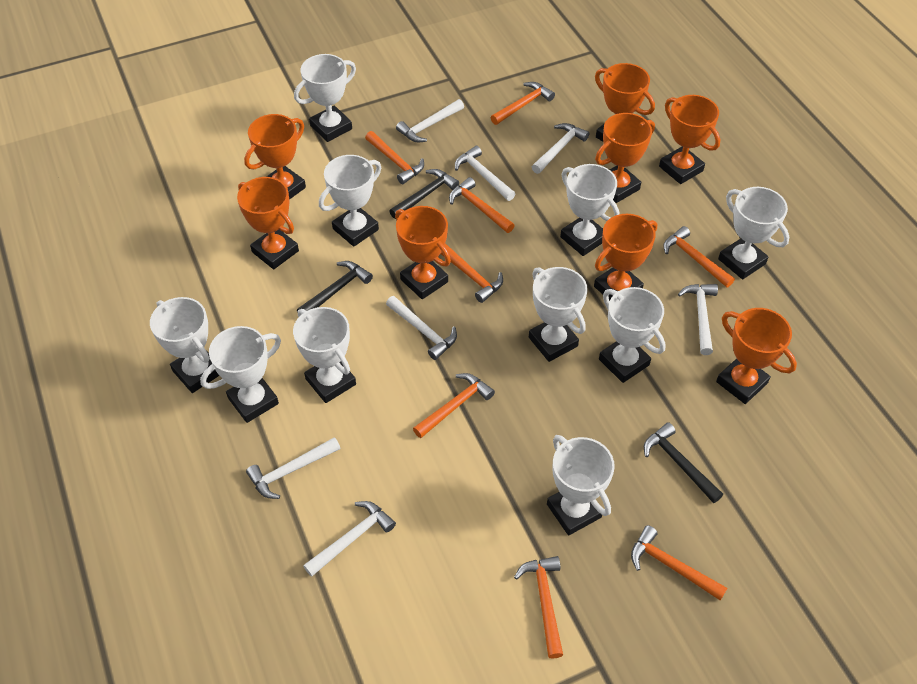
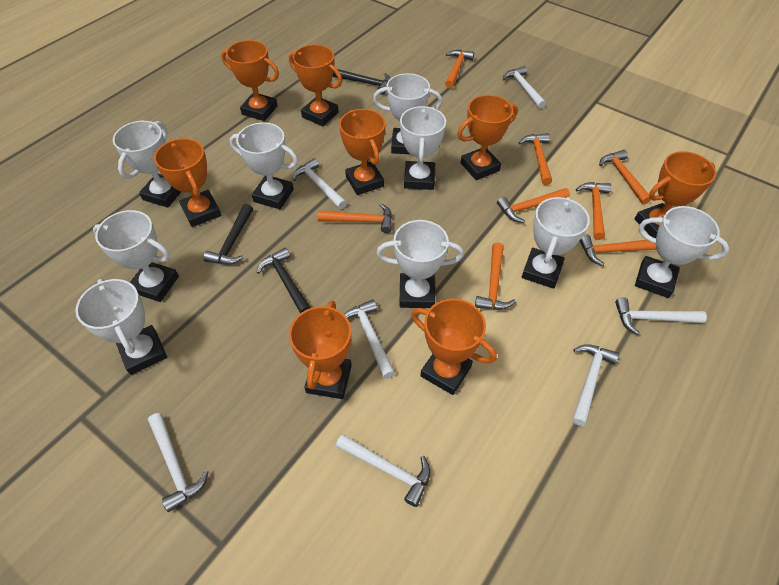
white trophy: 10 -> 9

